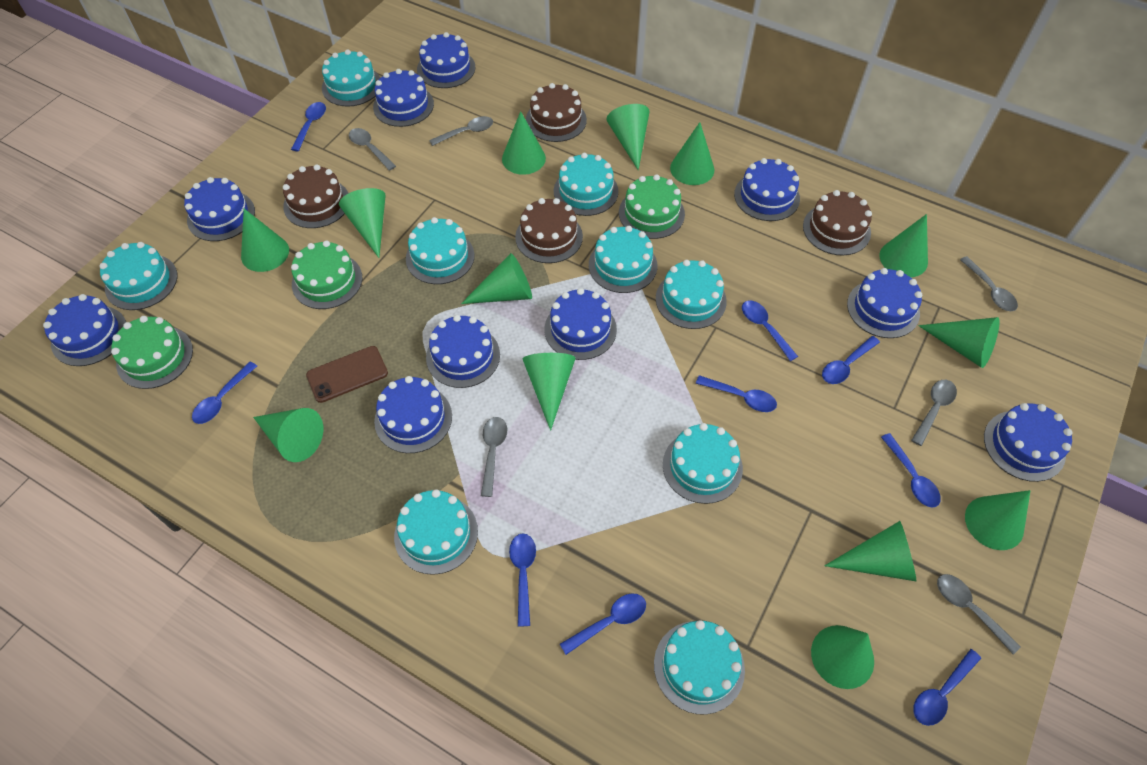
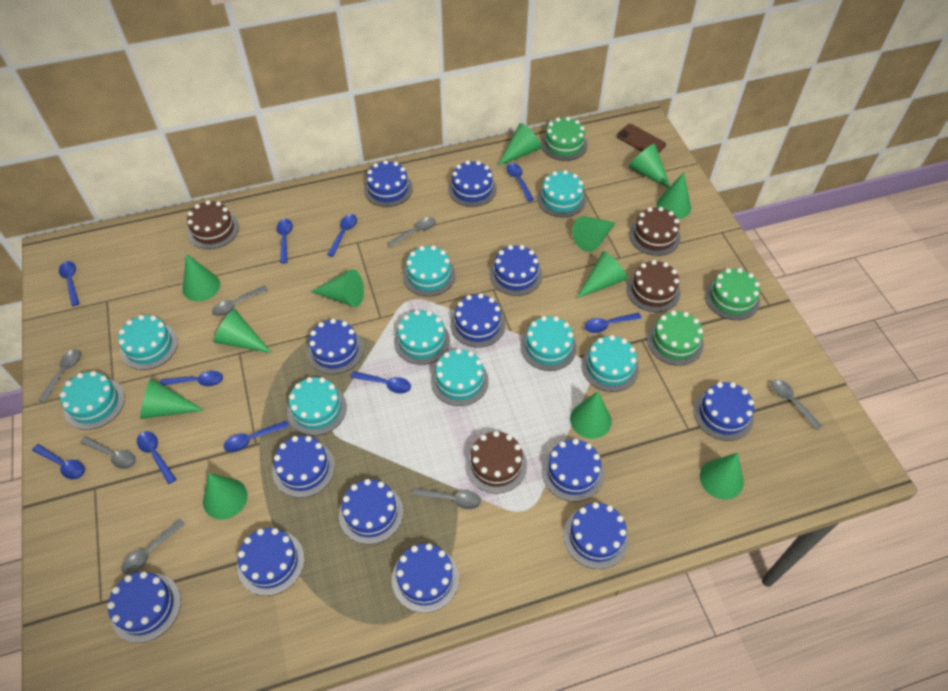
blue cake: 10 -> 13
blue spoon: 9 -> 10
green cone: 13 -> 12
grey spoon: 6 -> 7

